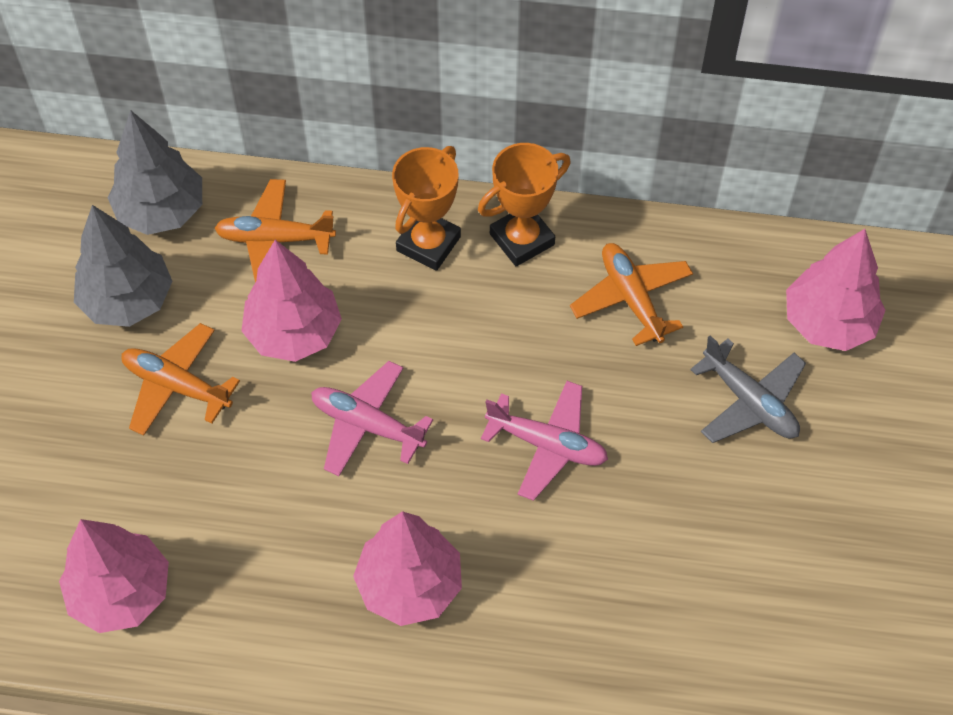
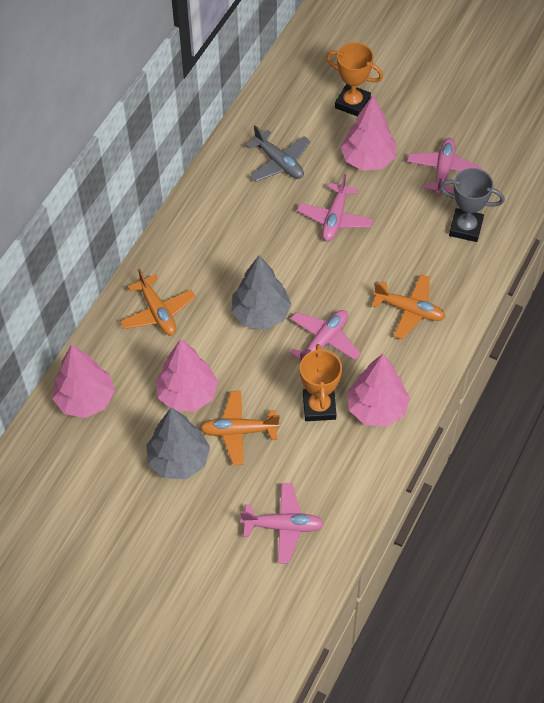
grey trophy: 0 -> 1
pink plane: 2 -> 4

